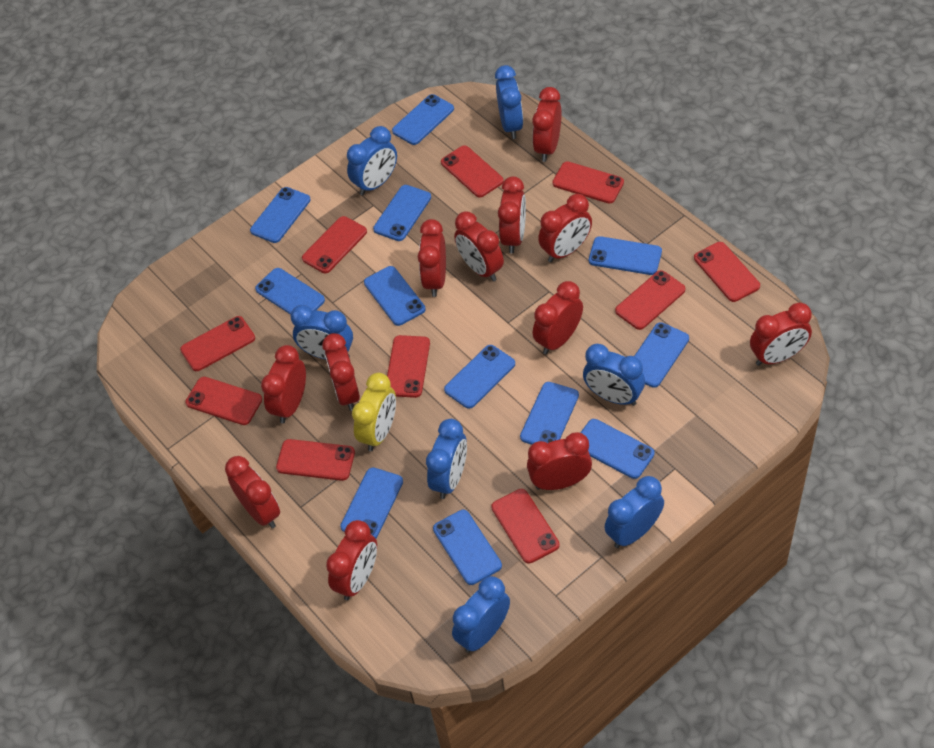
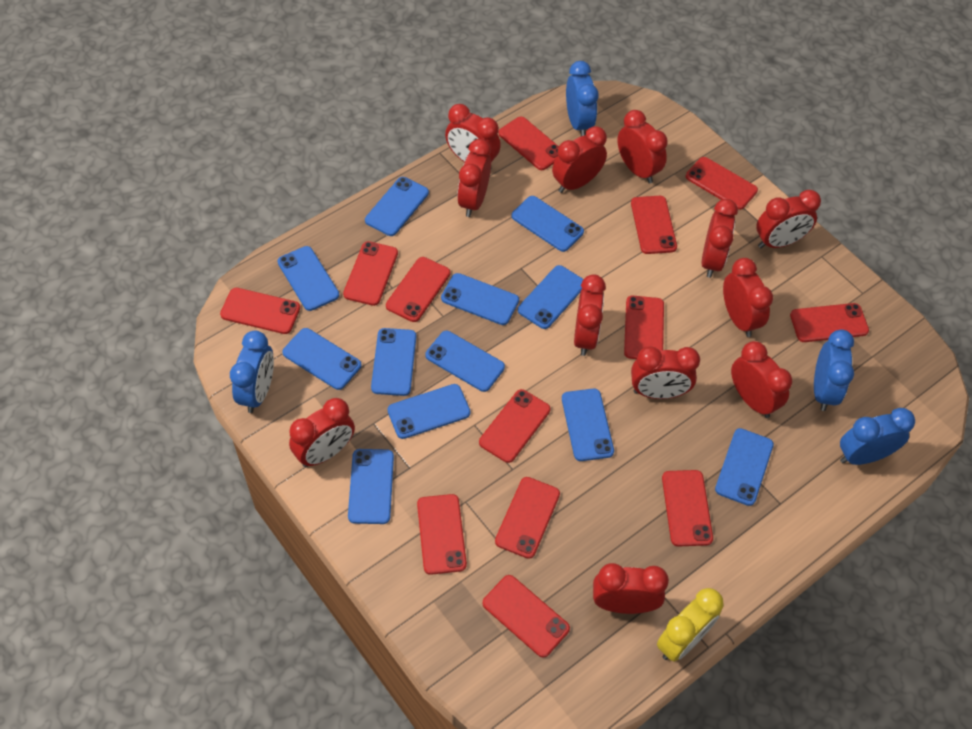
blue clock: 7 -> 4
red phone: 10 -> 13

